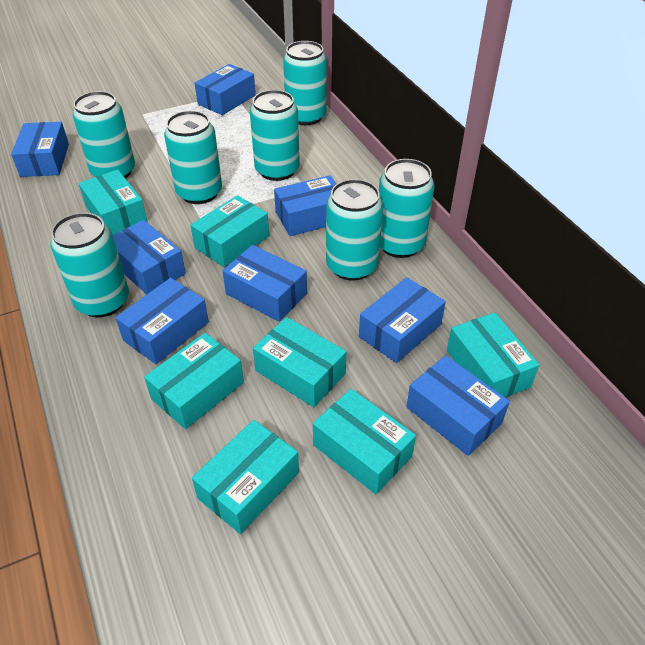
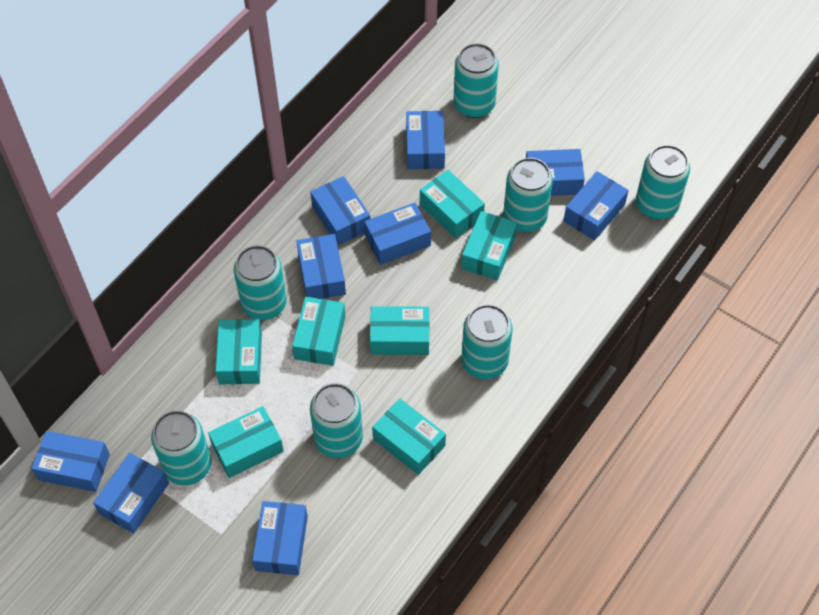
blue box: 8 -> 9

